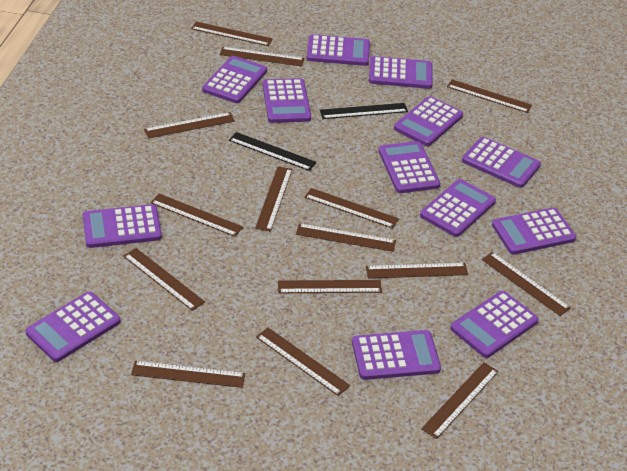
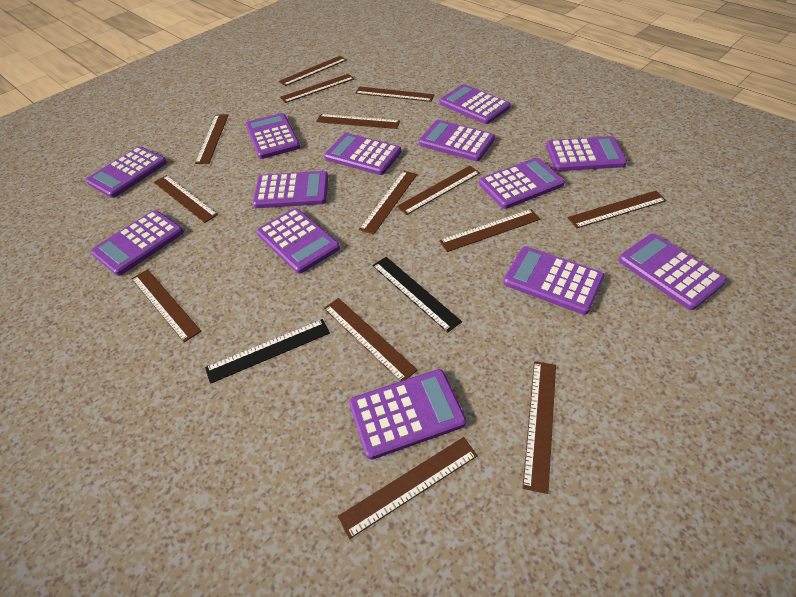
brown ruler: 15 -> 14

